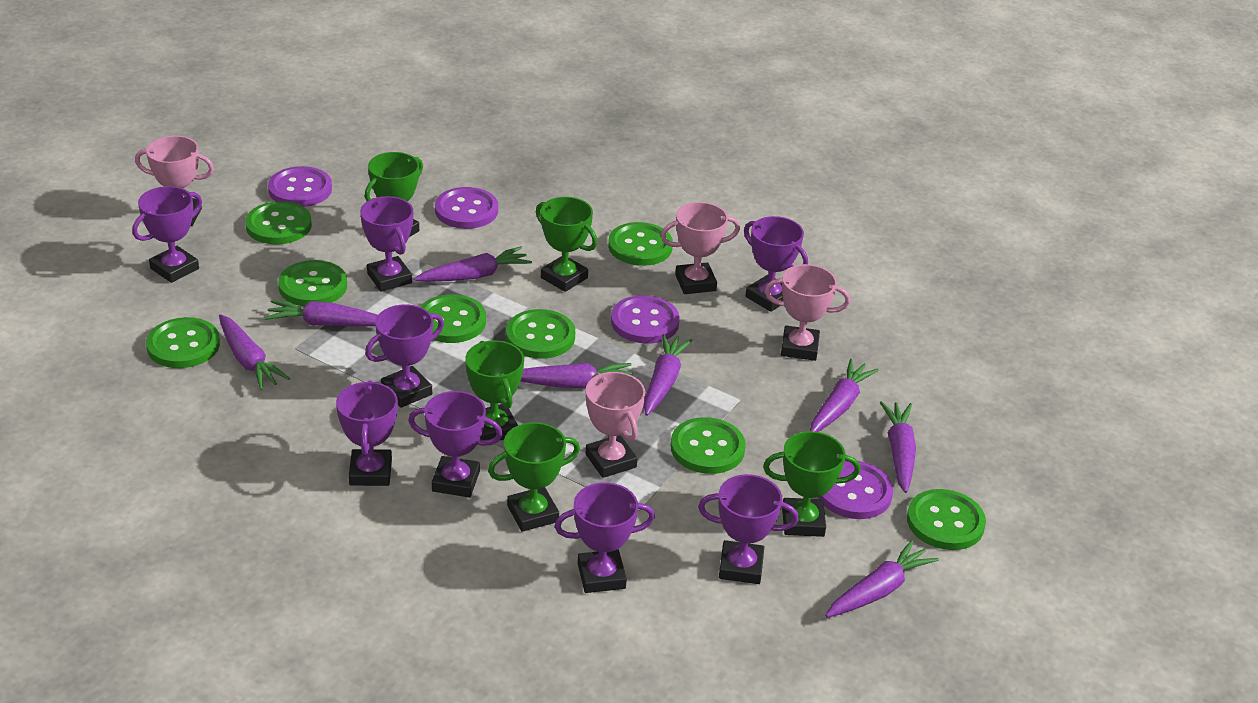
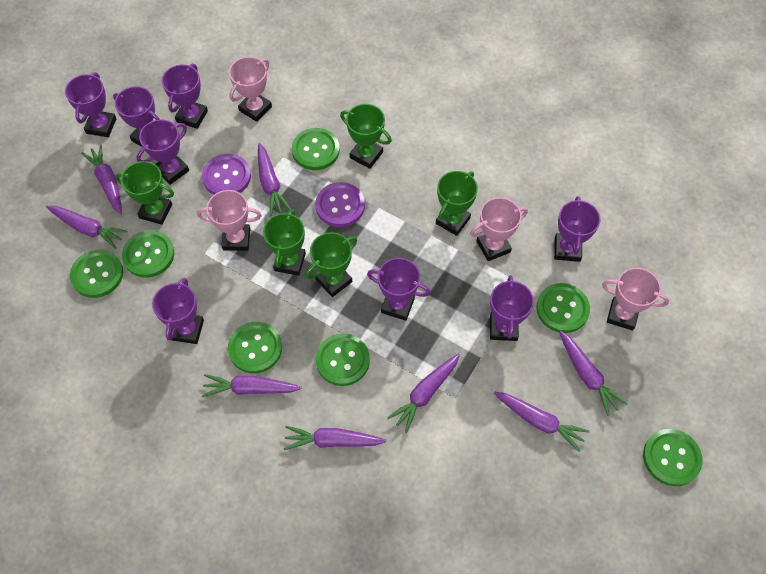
green button: 8 -> 7
purple button: 4 -> 2

